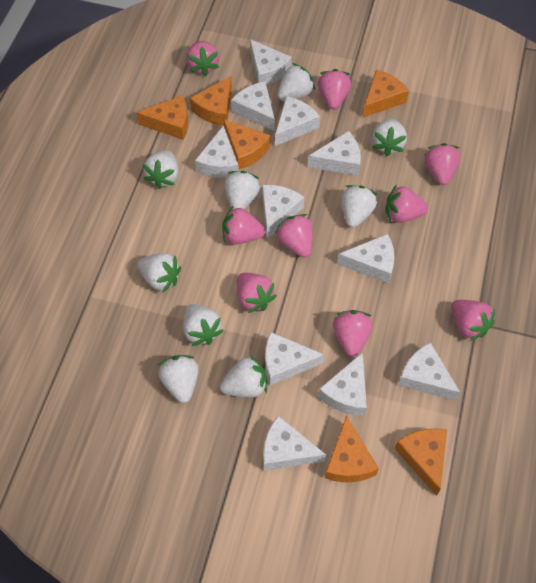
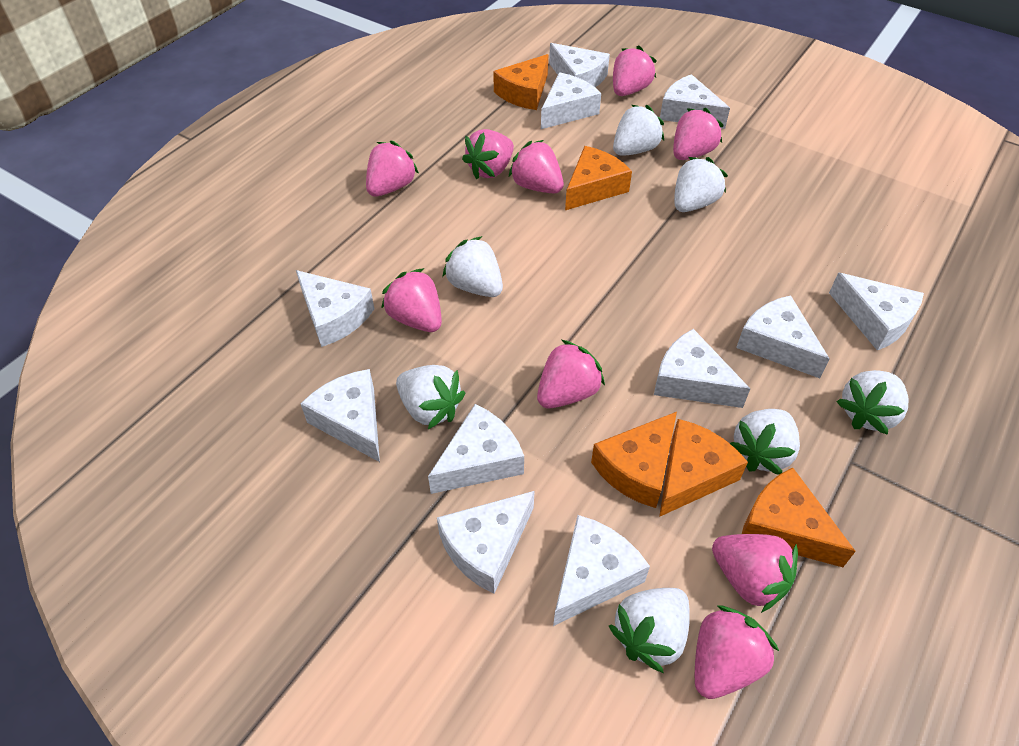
orange cheese: 6 -> 5
white strawberry: 9 -> 7

